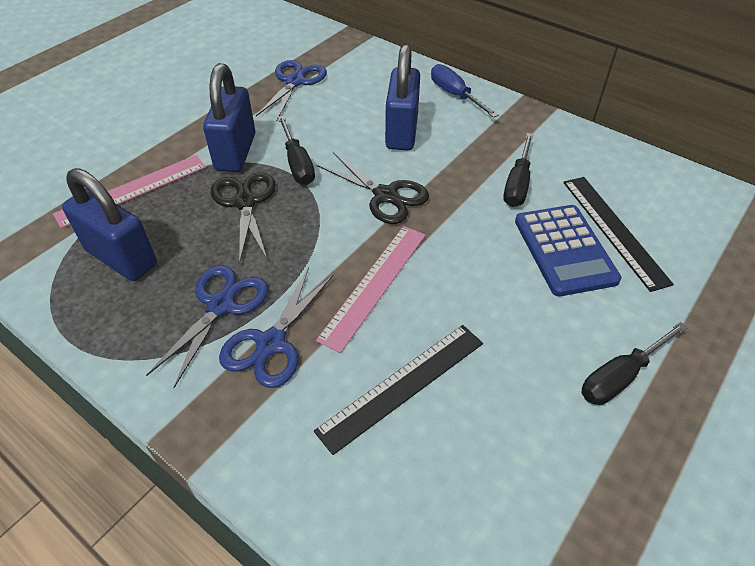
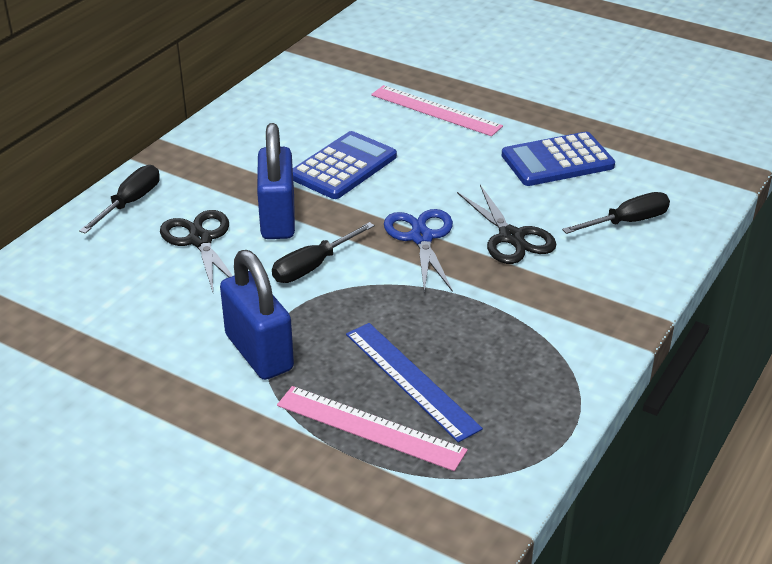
black ruler: 2 -> 0
blue calculator: 1 -> 2
blue padlock: 3 -> 2
blue ruler: 0 -> 1
blue scissors: 3 -> 1
blue screwdriver: 1 -> 0

